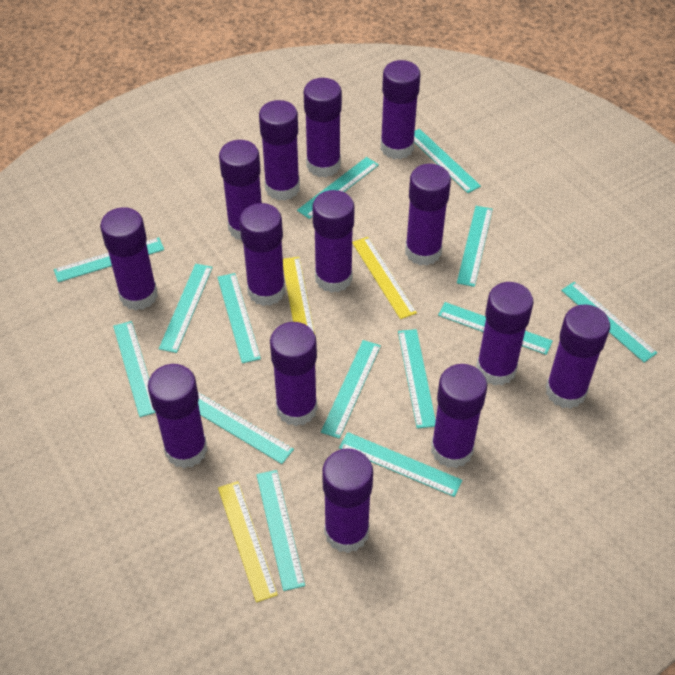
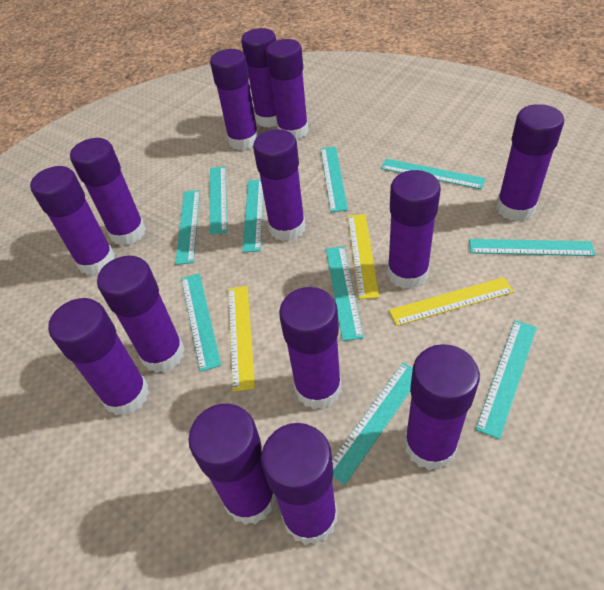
turquoise ruler: 14 -> 10

